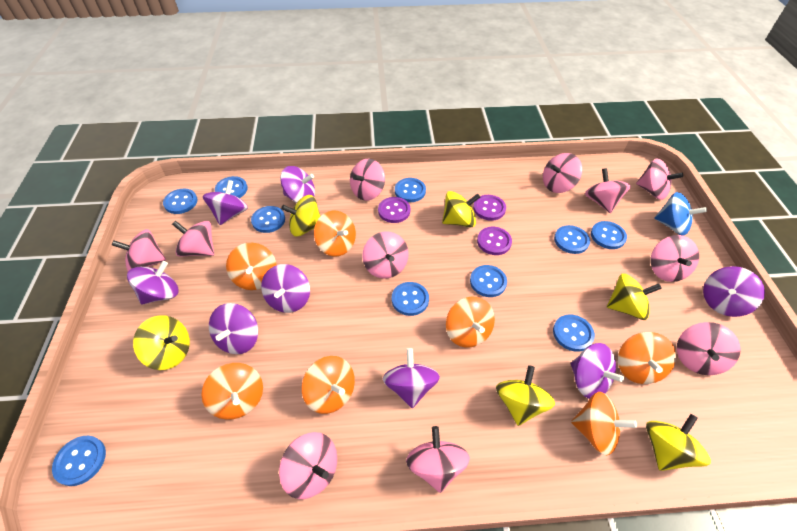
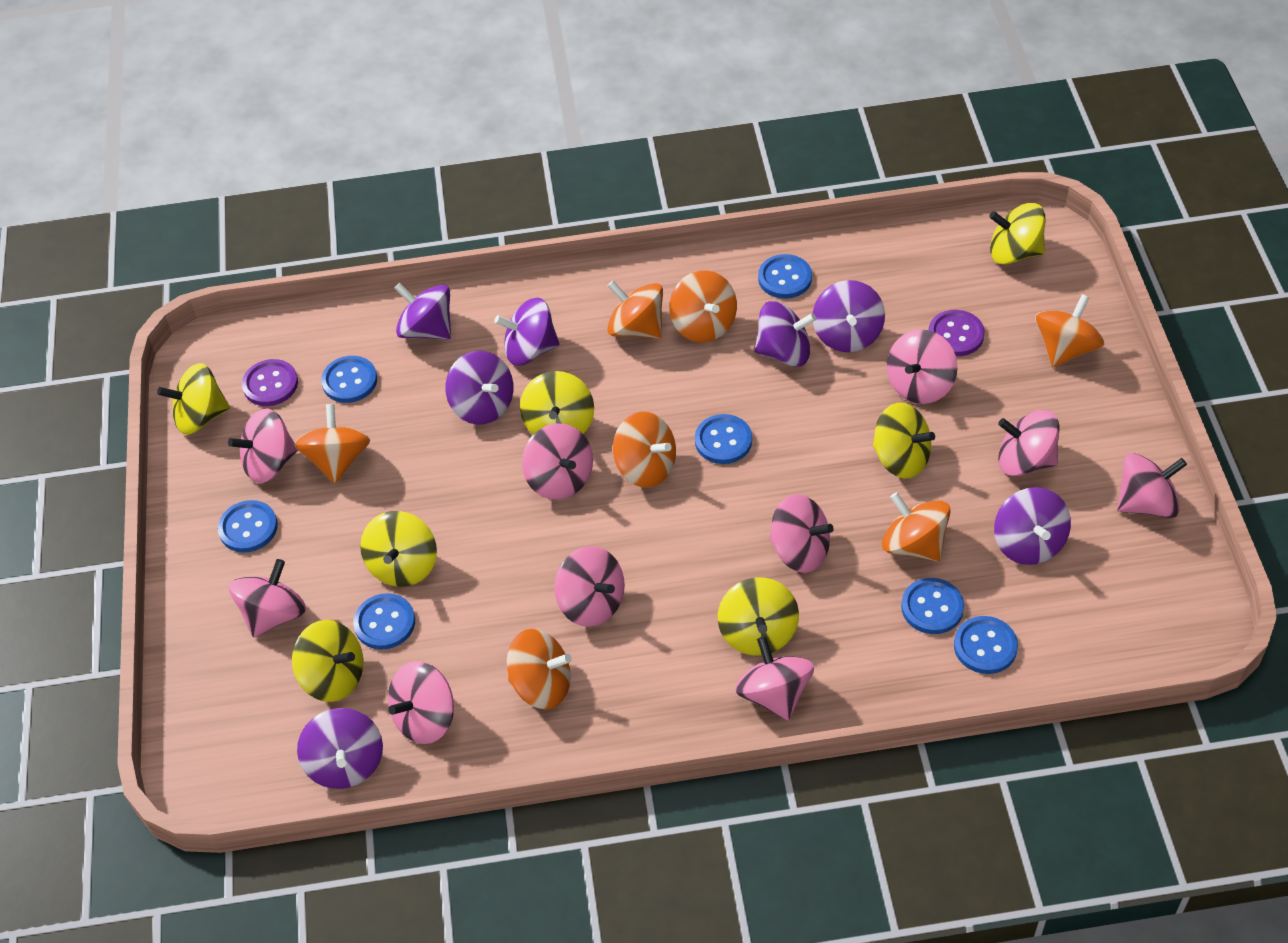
blue button: 10 -> 7
blue spinning top: 1 -> 0
pink spinning top: 11 -> 10
purple button: 3 -> 2
purple spinning top: 8 -> 7
yellow spinning top: 6 -> 7

